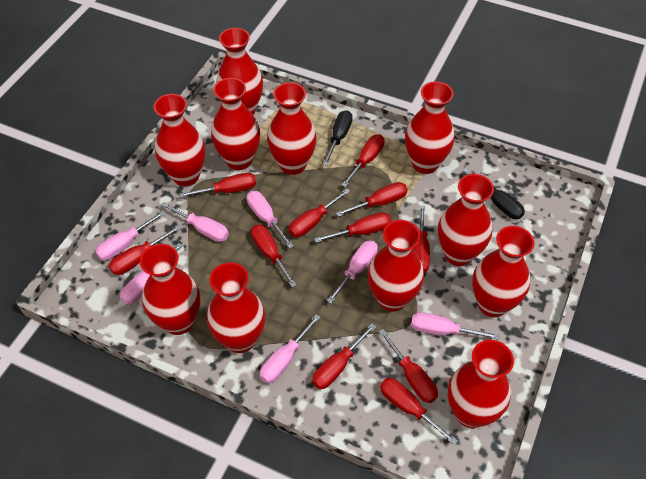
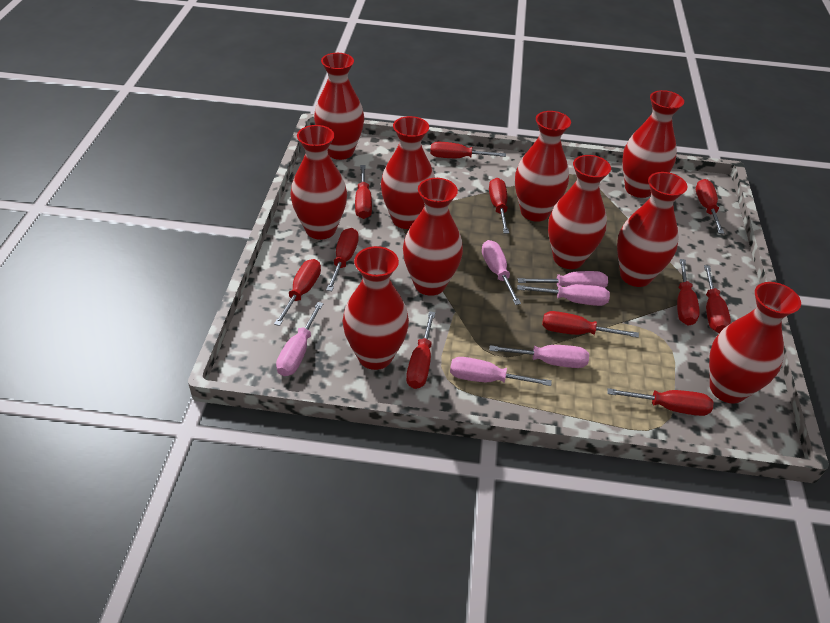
black screwdriver: 2 -> 0
pink screwdriver: 7 -> 6
red vase: 11 -> 10

